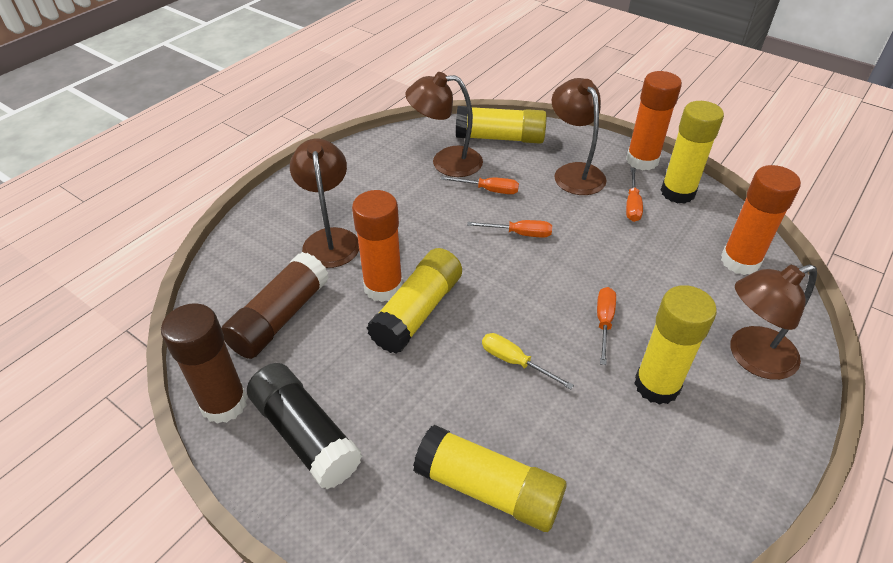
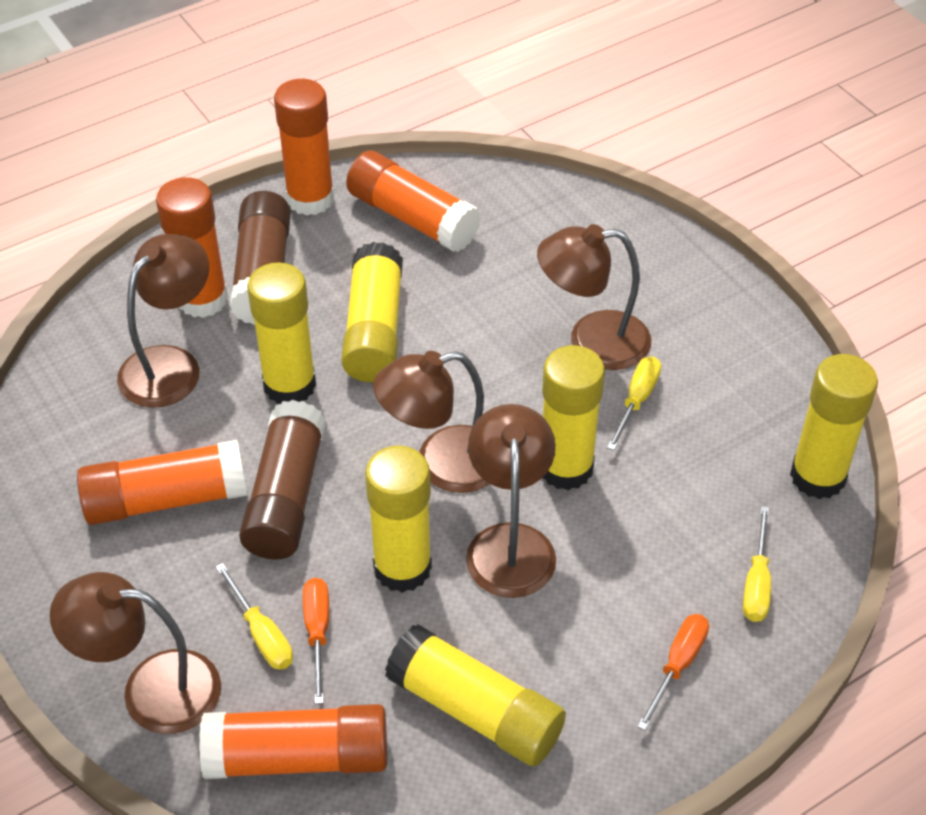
black glue stick: 1 -> 0
brown lamp: 4 -> 5
orange glue stick: 3 -> 5
orange screwdriver: 4 -> 2
yellow glue stick: 5 -> 6
yellow screwdriver: 1 -> 3

